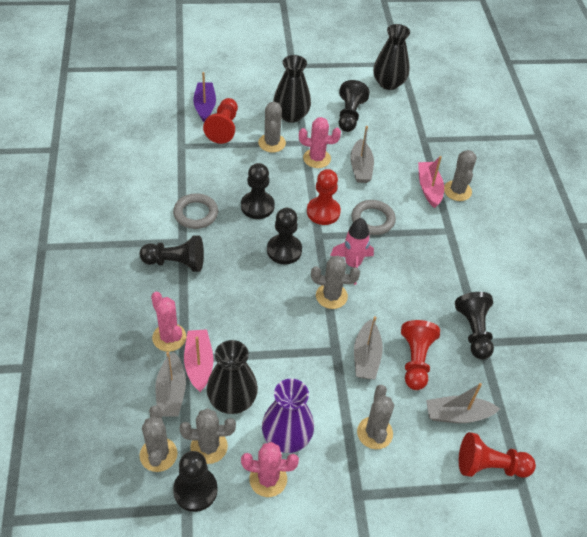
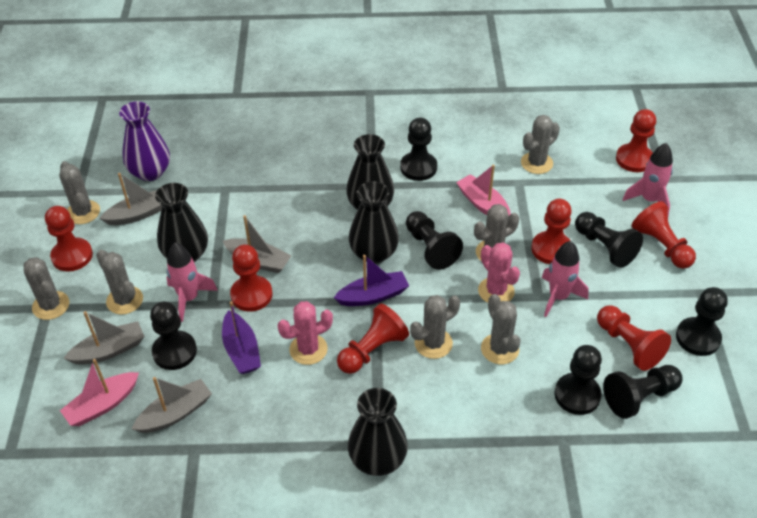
black pawn: 6 -> 7
black vase: 3 -> 4
grey cactus: 6 -> 7
grey ring: 2 -> 0
pink cactus: 3 -> 2
pink rocket: 1 -> 3
purple boat: 1 -> 2
red pawn: 4 -> 7

